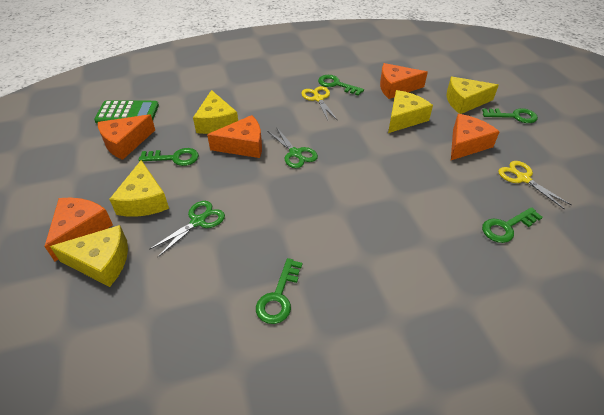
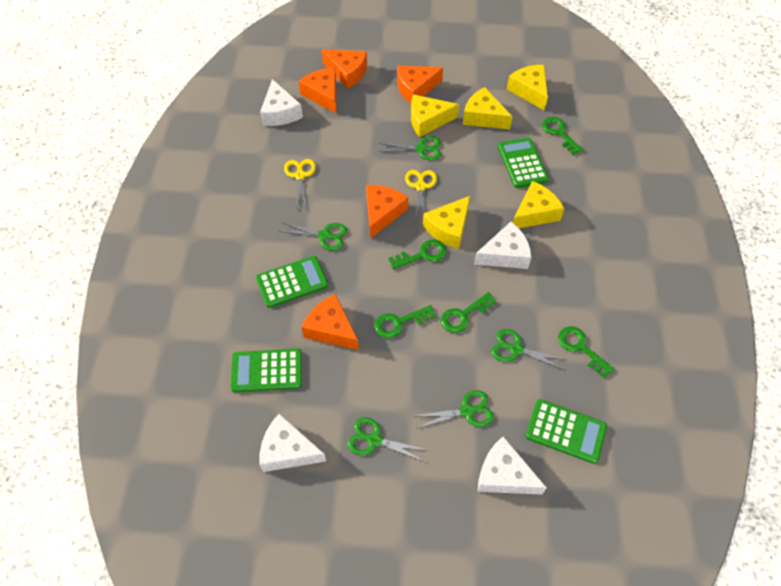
green calculator: 1 -> 4
green scissors: 2 -> 5
white cheese: 0 -> 4

